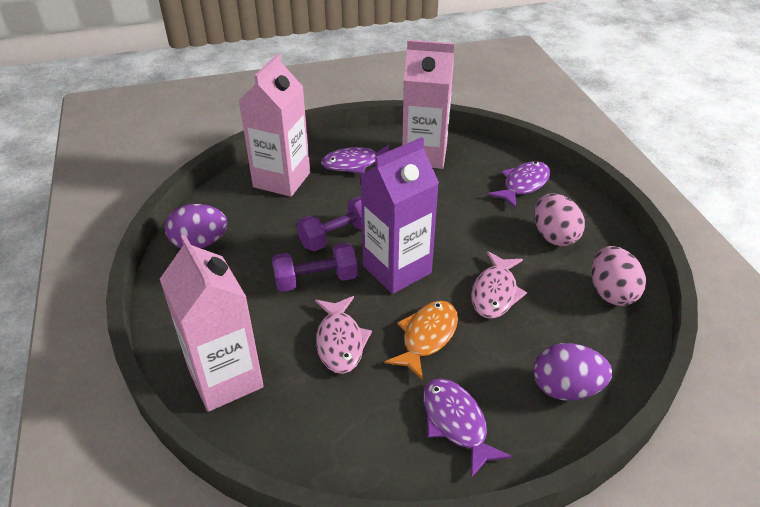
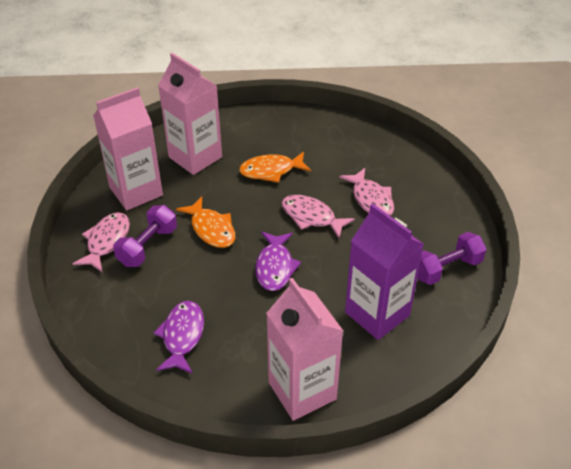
orange fish: 1 -> 2
pink egg: 2 -> 0
pink fish: 2 -> 3
purple egg: 2 -> 0
purple fish: 3 -> 2

